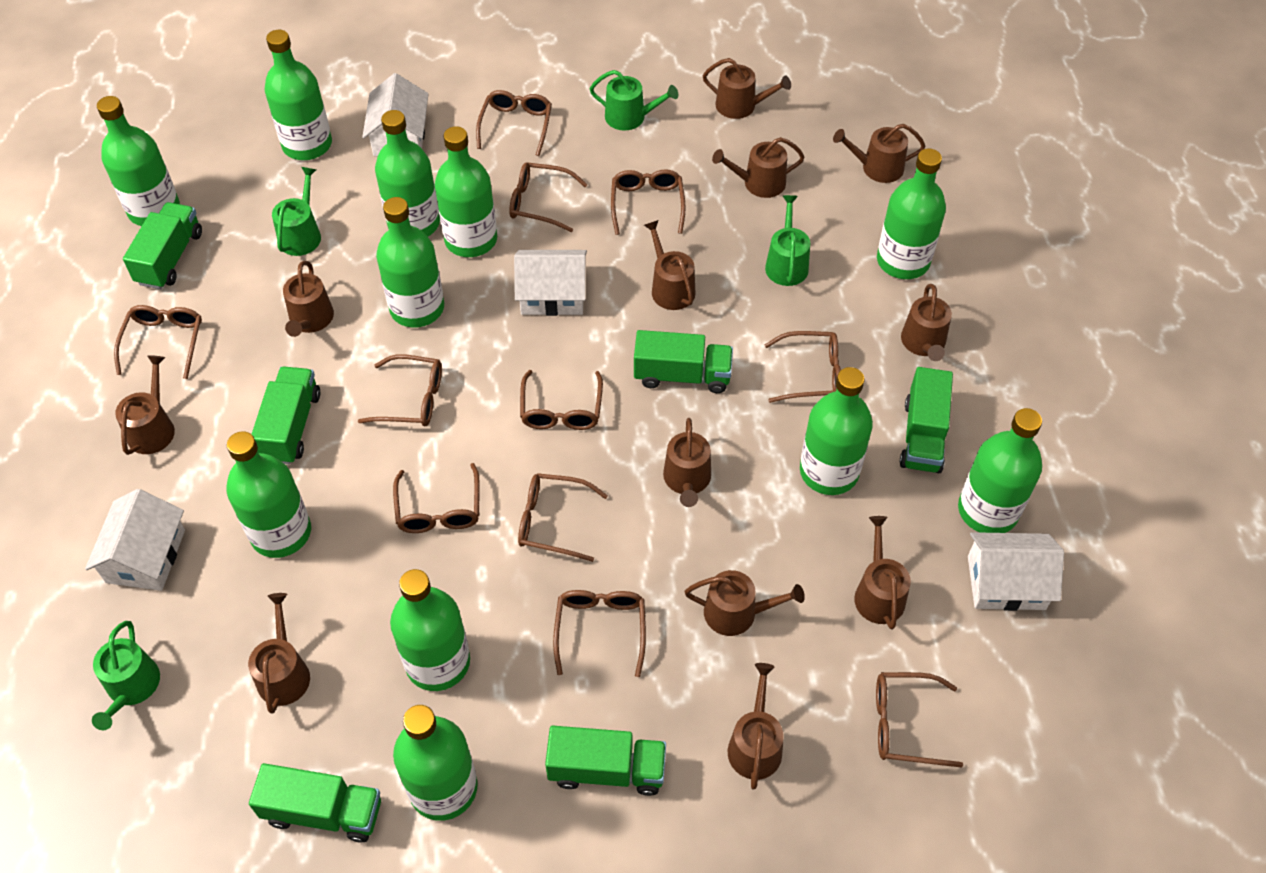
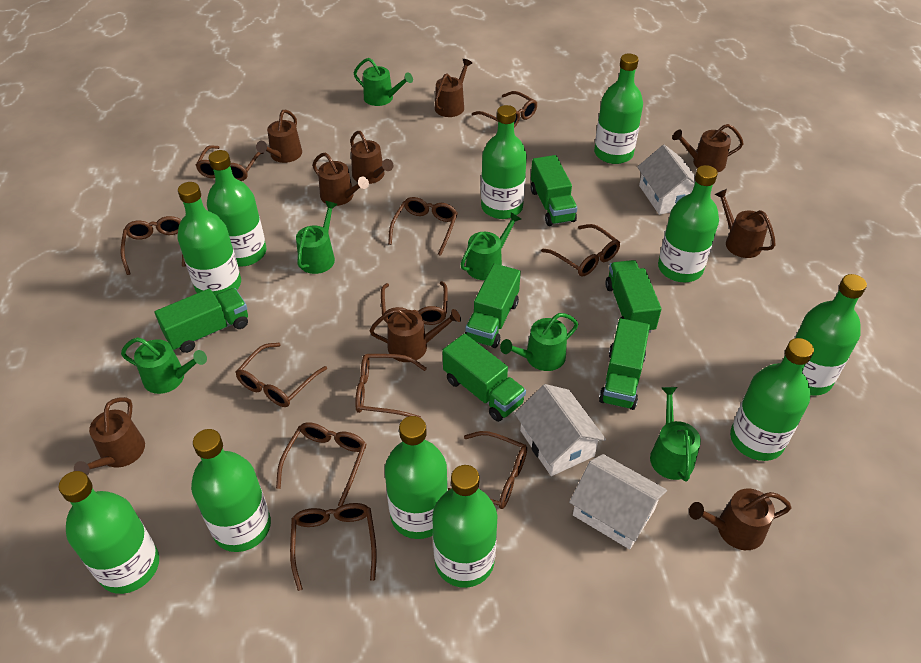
brown watering can: 12 -> 9
green watering can: 4 -> 6
white house: 4 -> 3

